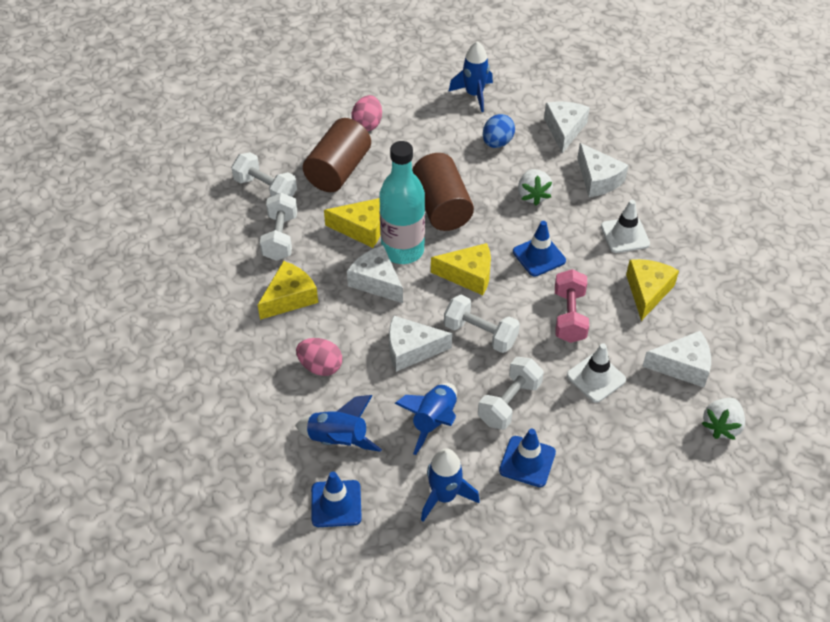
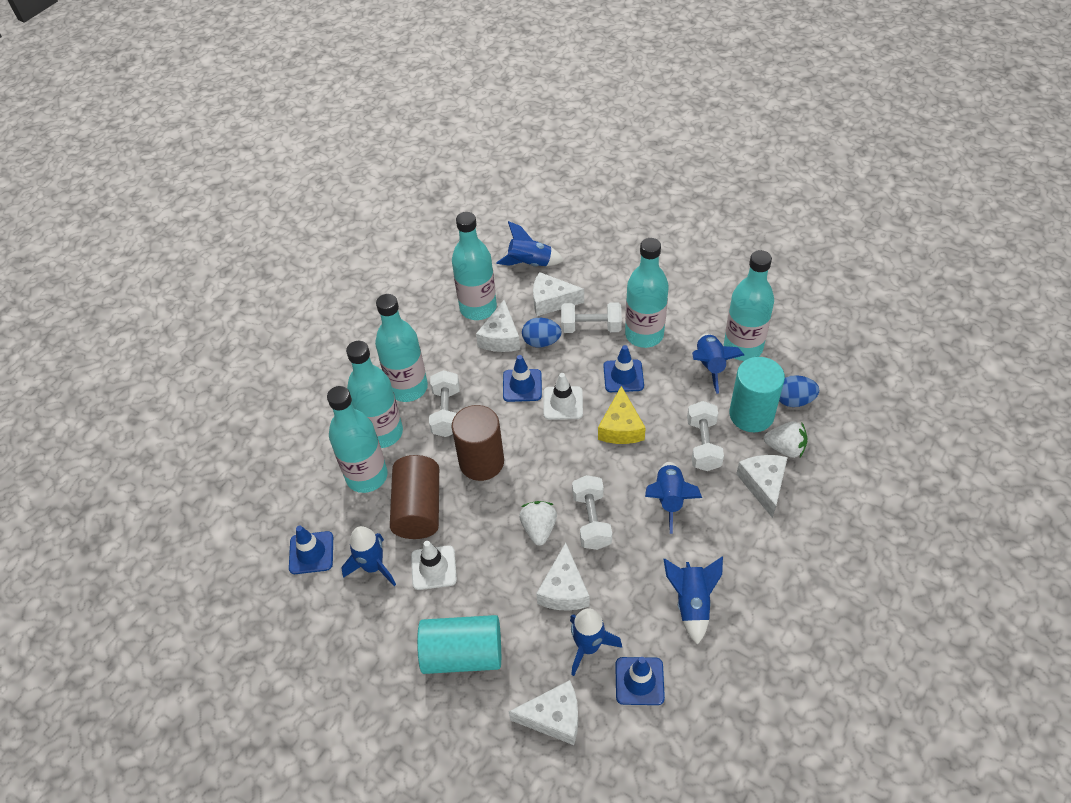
blue egg: 1 -> 2
blue rocket: 4 -> 6
blue traffic cone: 3 -> 4
pink dumbbell: 1 -> 0
pink egg: 2 -> 0
turquoise bottle: 1 -> 6
turquoise cylinder: 0 -> 2
yellow cheese: 4 -> 1

